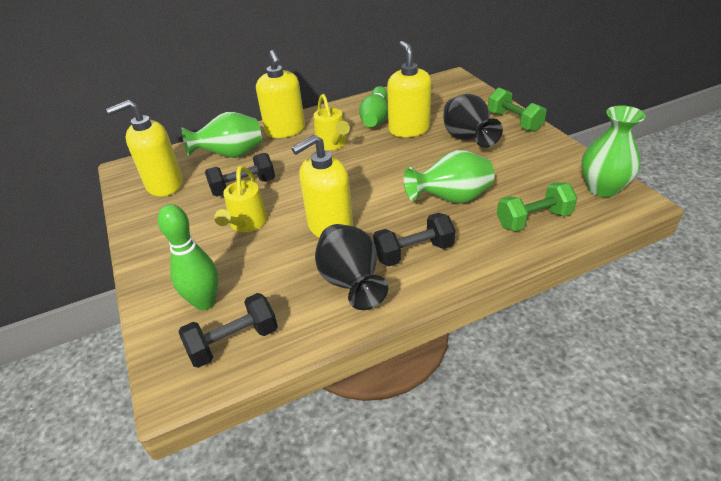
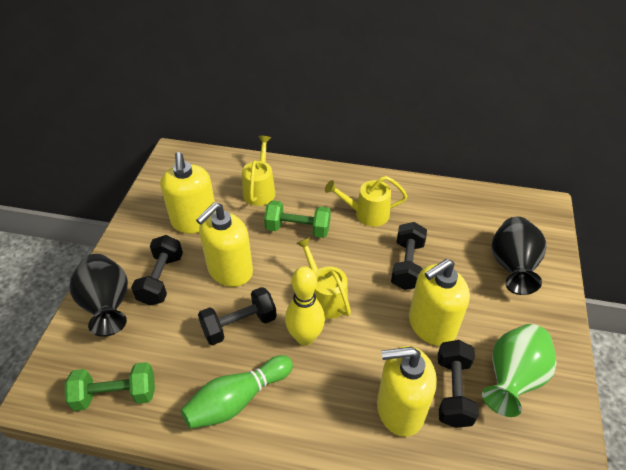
black dumbbell: 3 -> 4
green bowling pin: 2 -> 1
green vase: 3 -> 1
yellow bowling pin: 0 -> 1
yellow watering can: 2 -> 3

